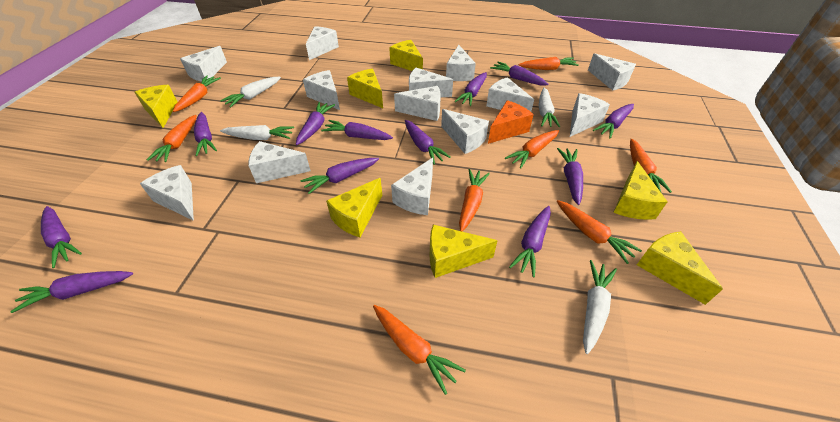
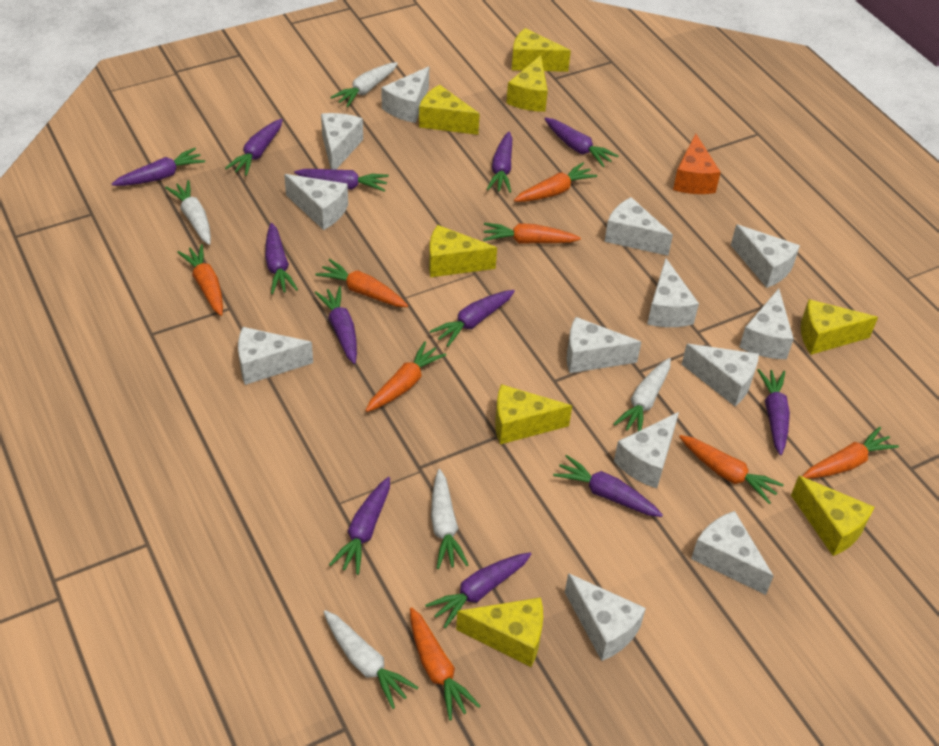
white carrot: 4 -> 5
yellow cheese: 7 -> 8

